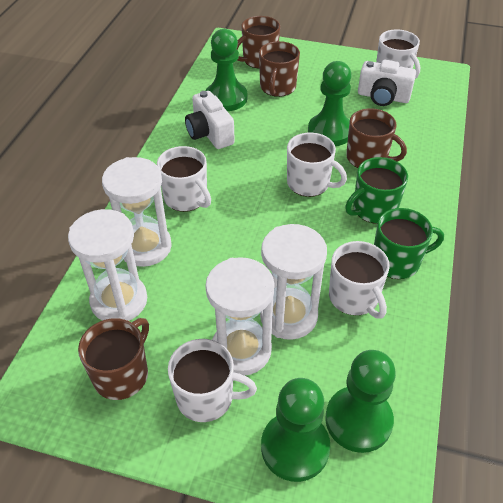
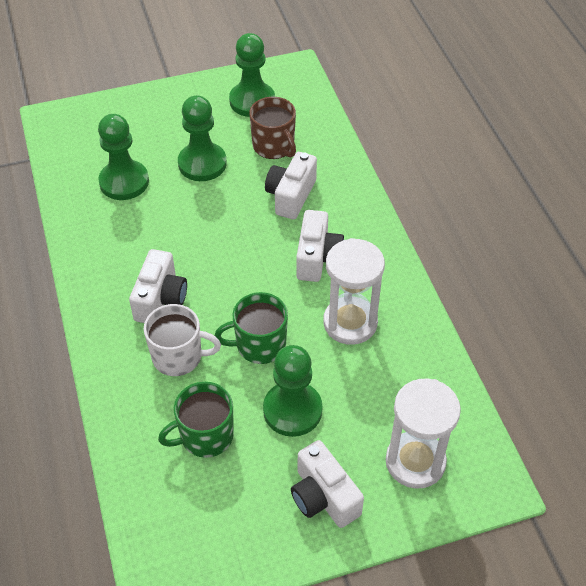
brown mug: 4 -> 1
white camera: 2 -> 4
white hourglass: 4 -> 2
white mug: 5 -> 1

